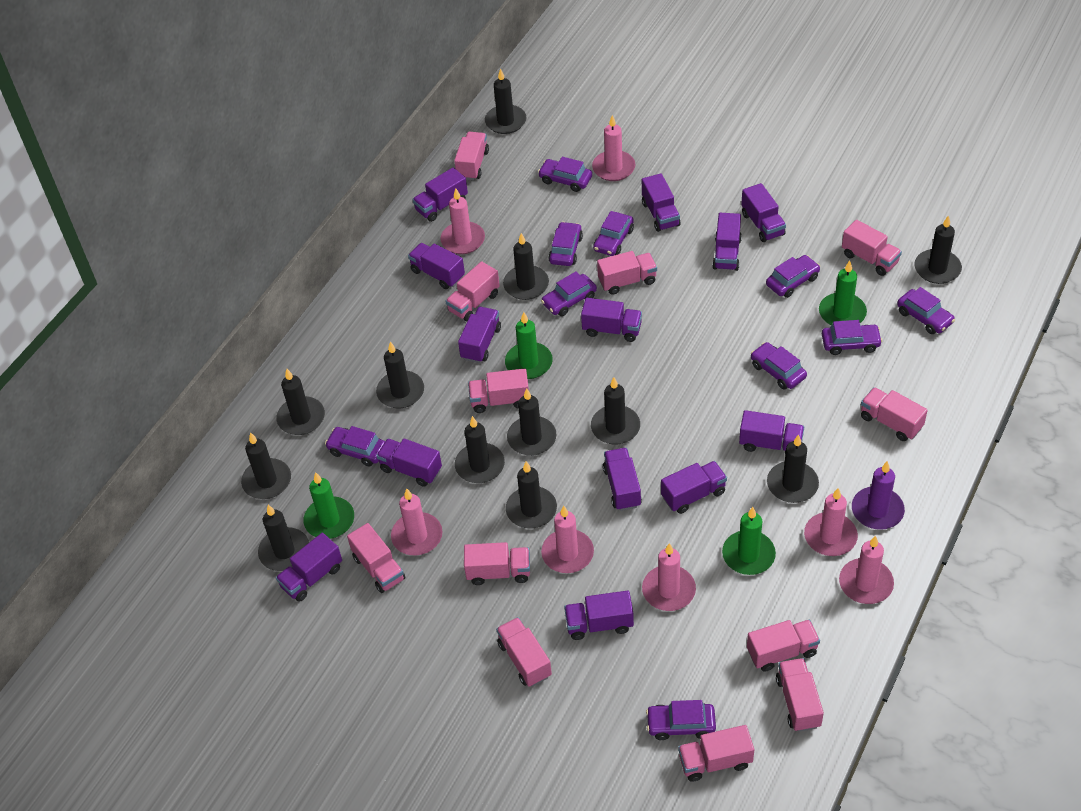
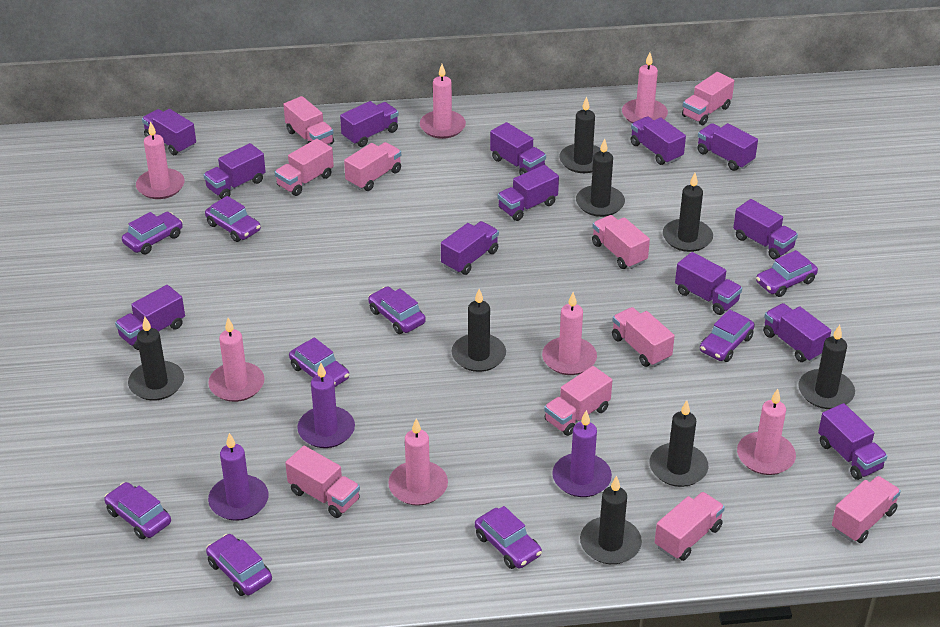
black candle: 12 -> 8
green candle: 4 -> 0
pink truck: 12 -> 10
purple candle: 1 -> 3
purple car: 10 -> 9

